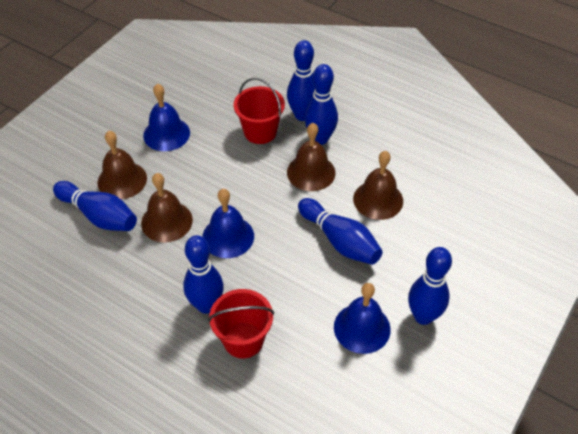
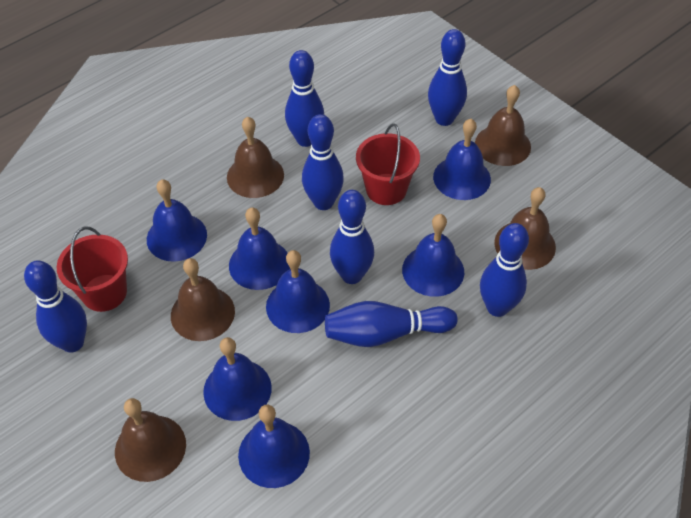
blue bell: 3 -> 7
blue bowling pin: 6 -> 7
brown bell: 4 -> 5

